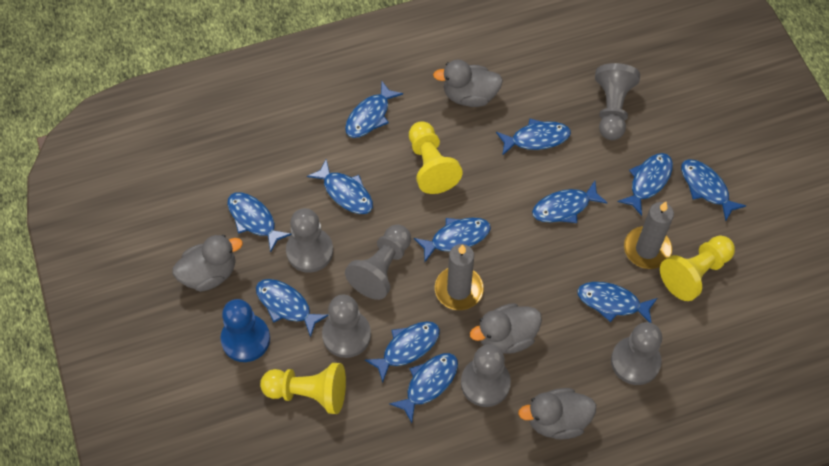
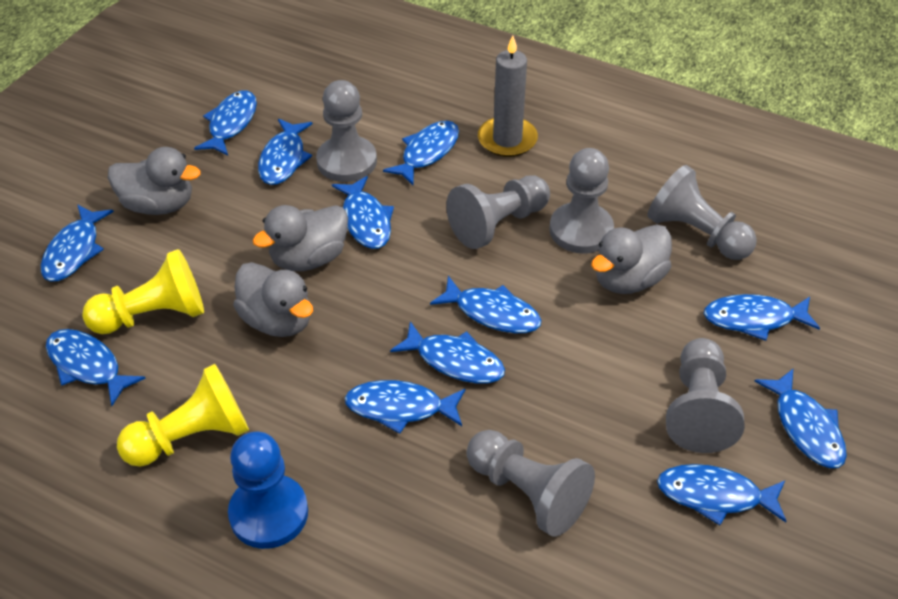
grey candle: 2 -> 1
yellow pawn: 3 -> 2

